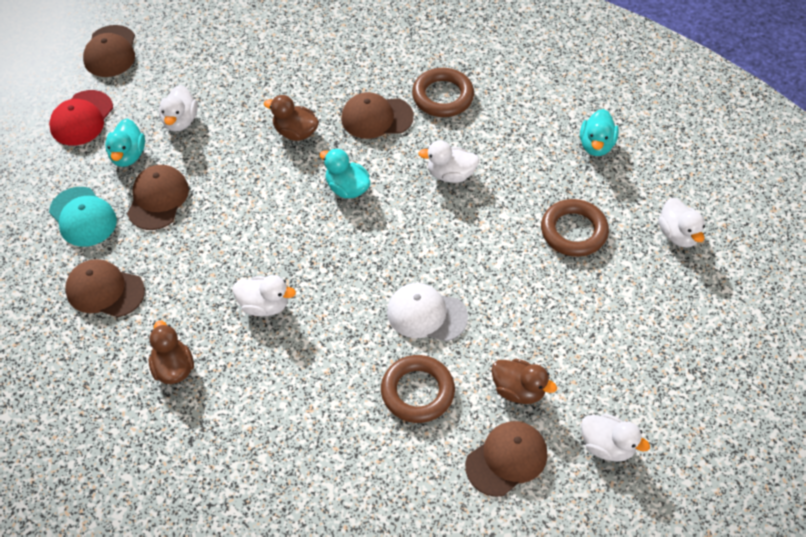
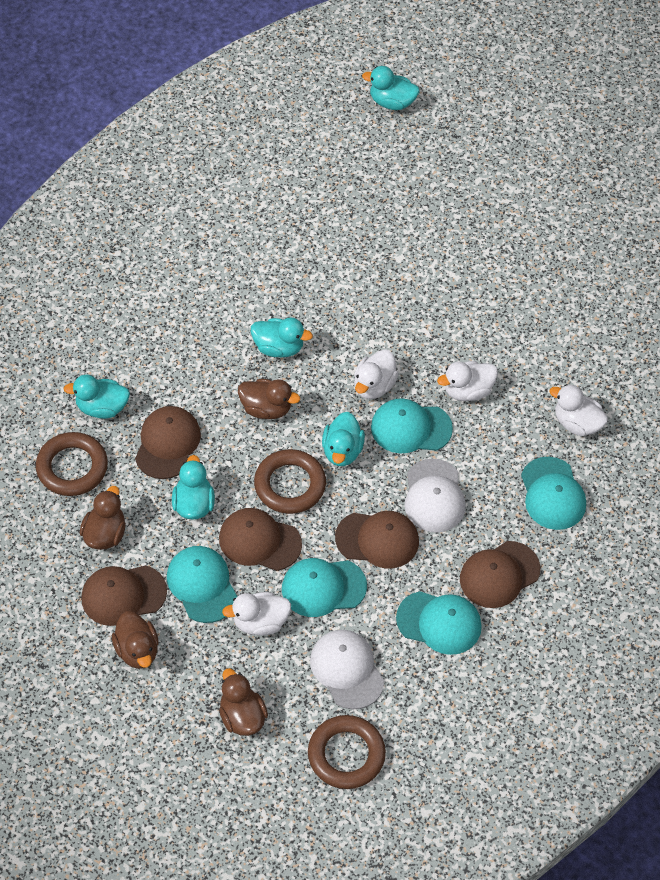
brown duck: 3 -> 4
red cap: 1 -> 0
turquoise cap: 1 -> 5
turquoise duck: 3 -> 5
white cap: 1 -> 2
white duck: 5 -> 4

